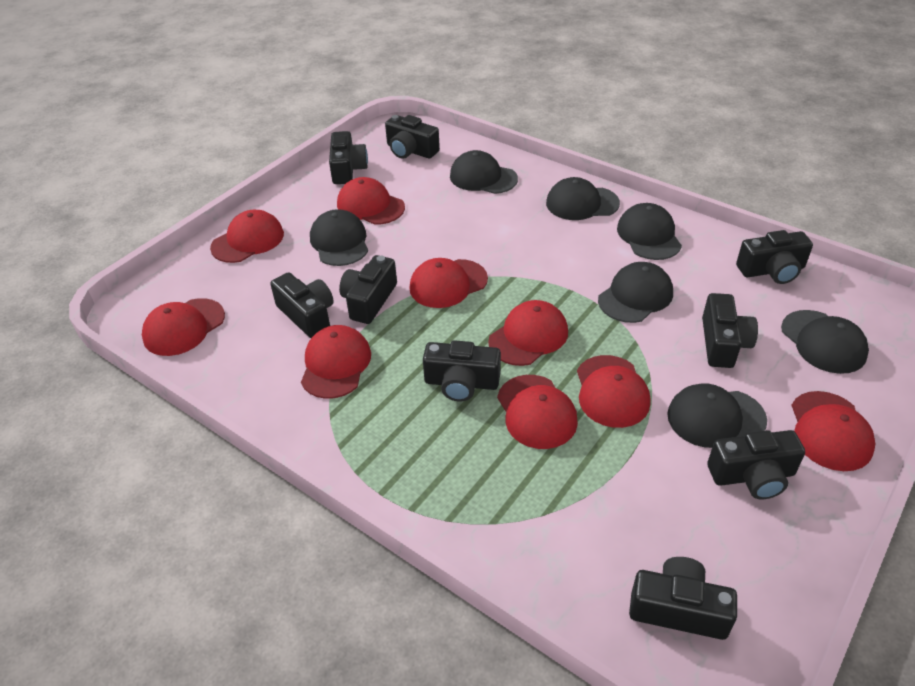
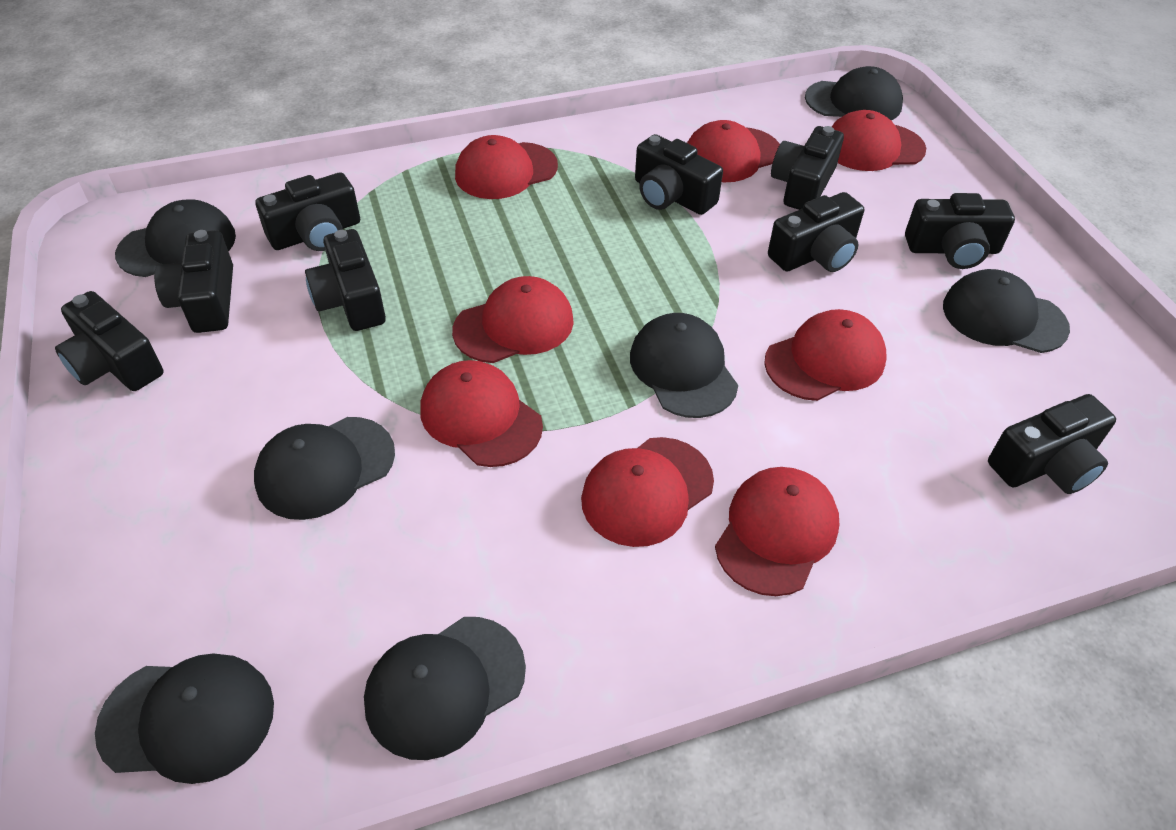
red cap: 9 -> 8

